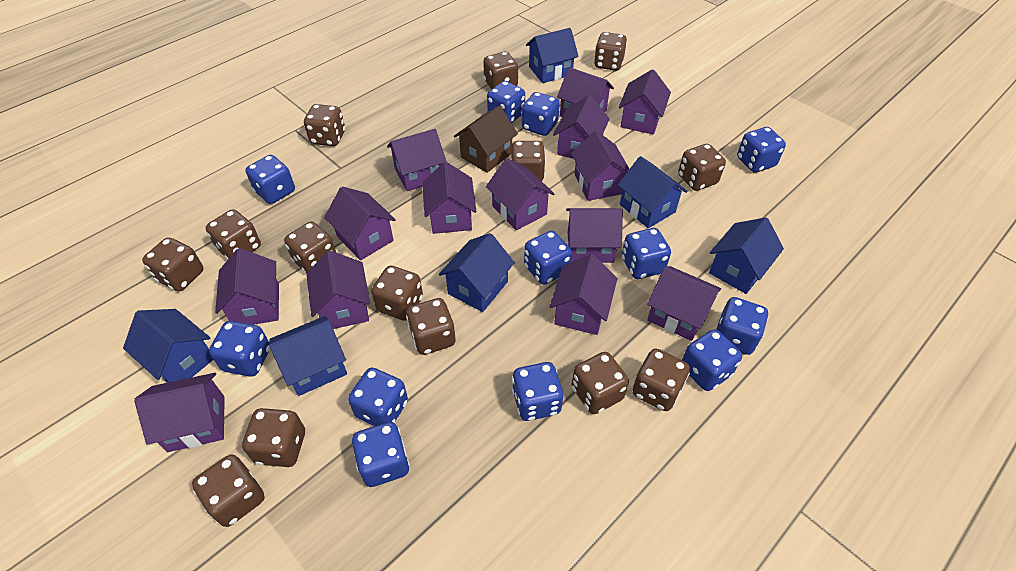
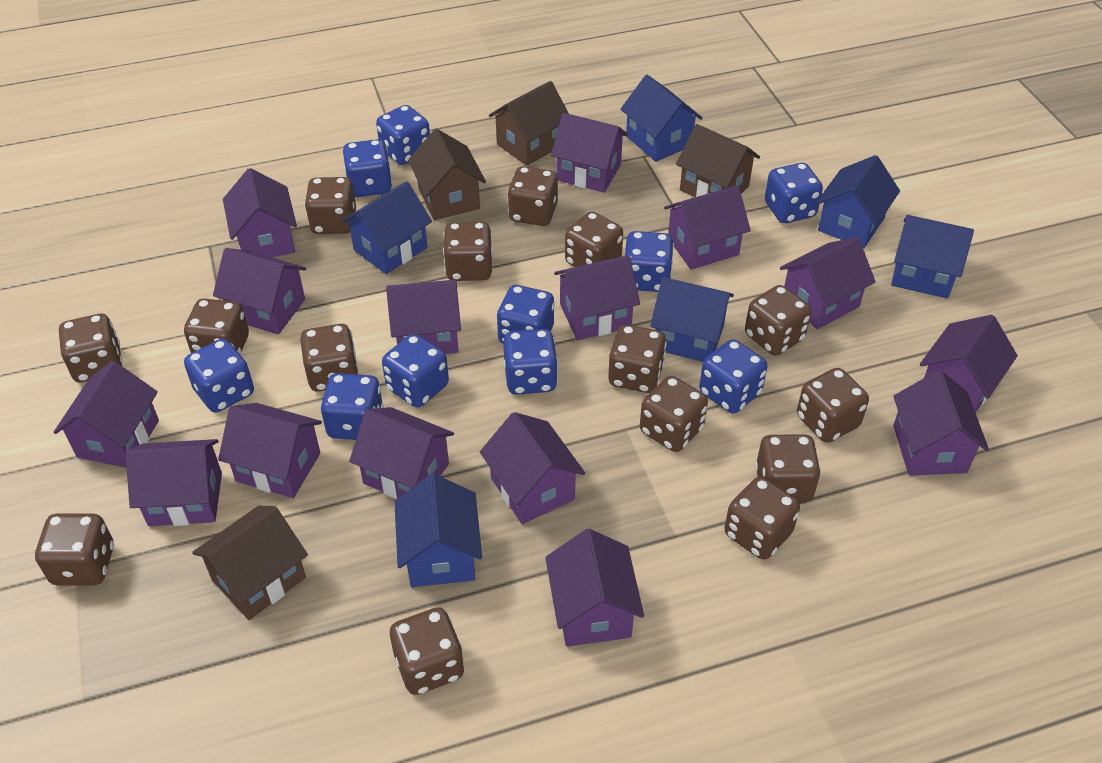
blue dice: 12 -> 10
brown dice: 14 -> 15
brown house: 1 -> 4
purple house: 14 -> 15

